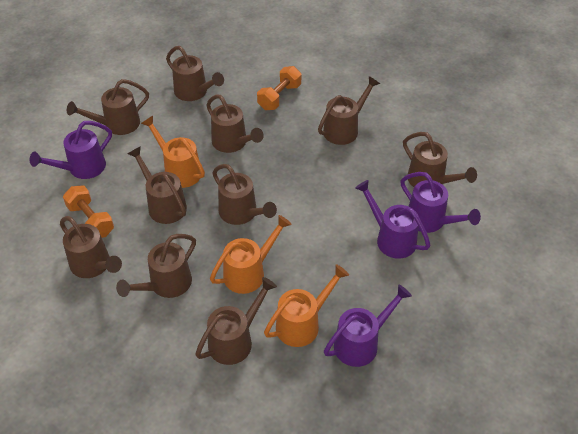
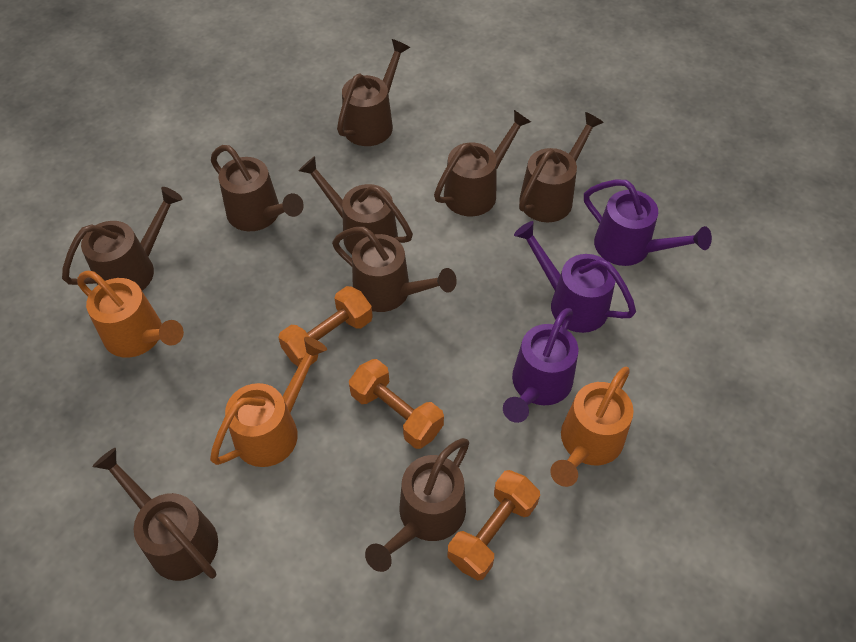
brown watering can: 10 -> 9
orange dumbbell: 2 -> 3
purple watering can: 4 -> 3

